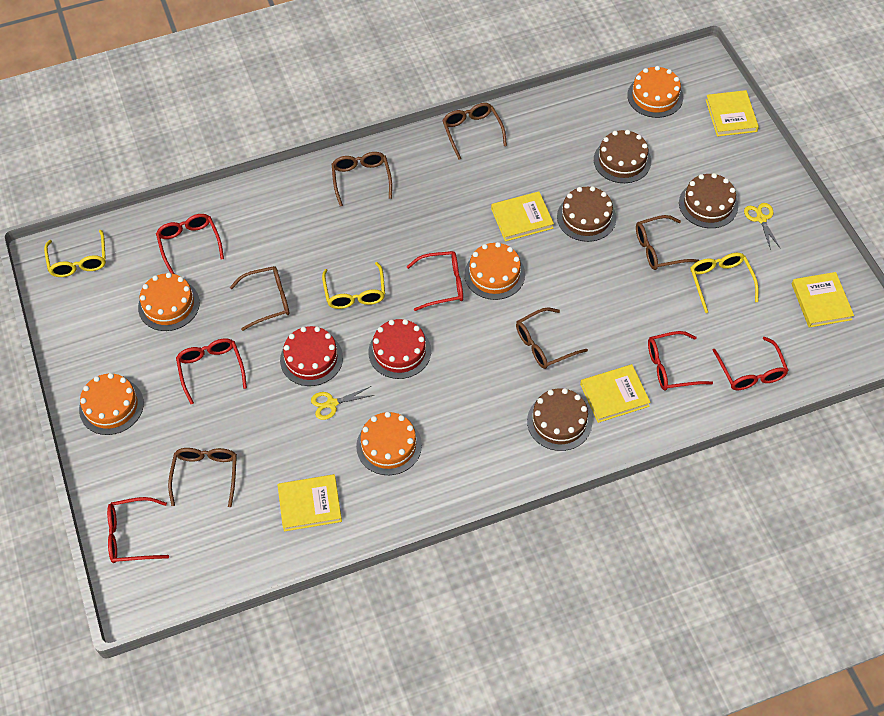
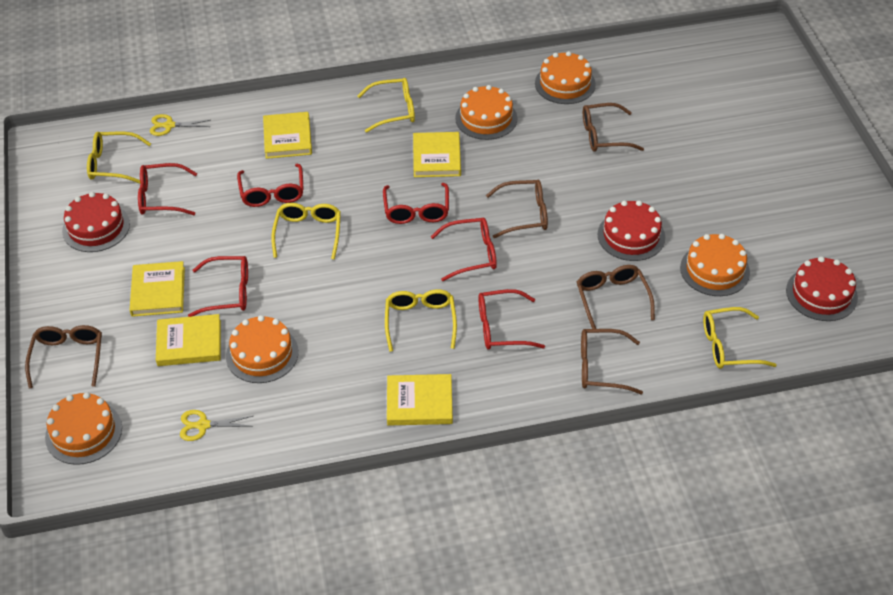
brown cake: 4 -> 0
brown glasses: 6 -> 5
red cake: 2 -> 3
yellow glasses: 3 -> 5

